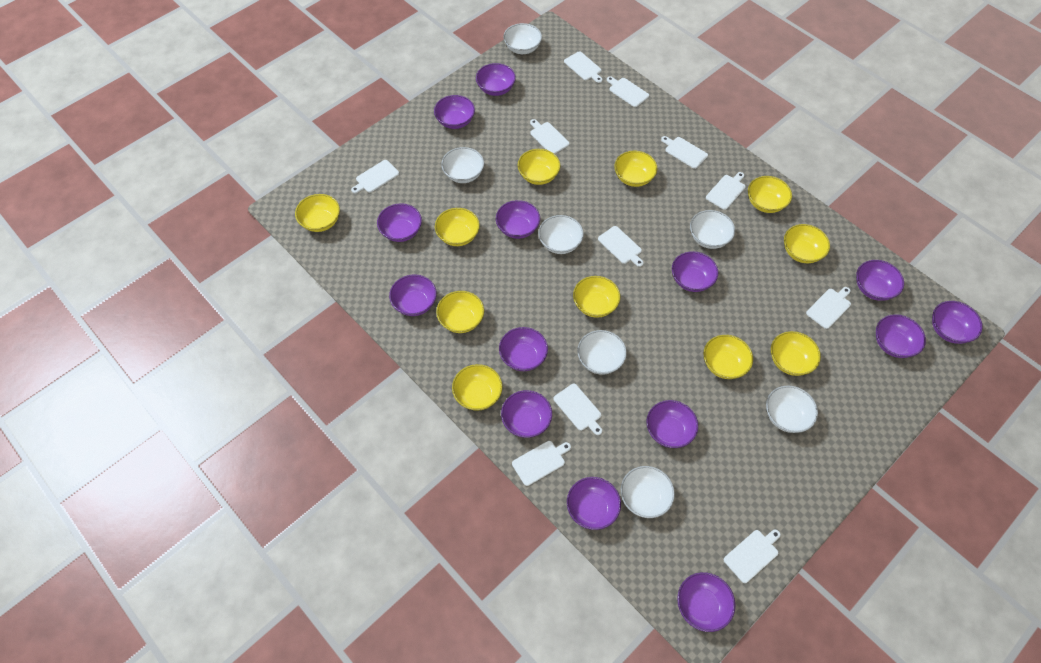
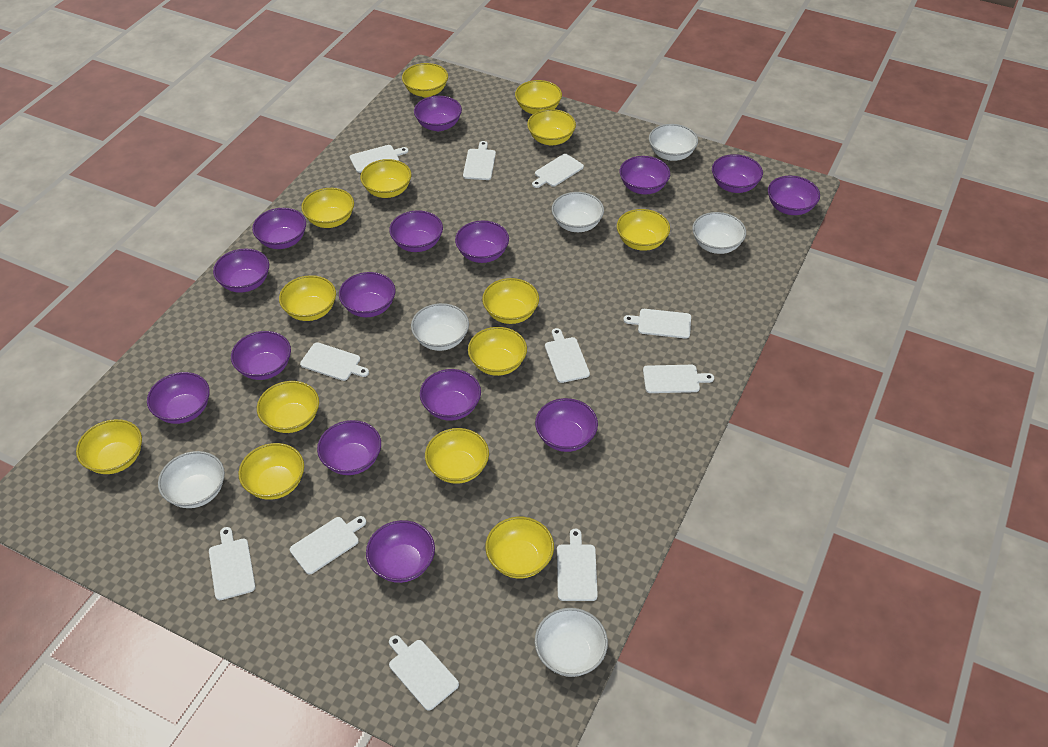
purple bowl: 14 -> 15
white bowl: 7 -> 6
yellow bowl: 11 -> 14

